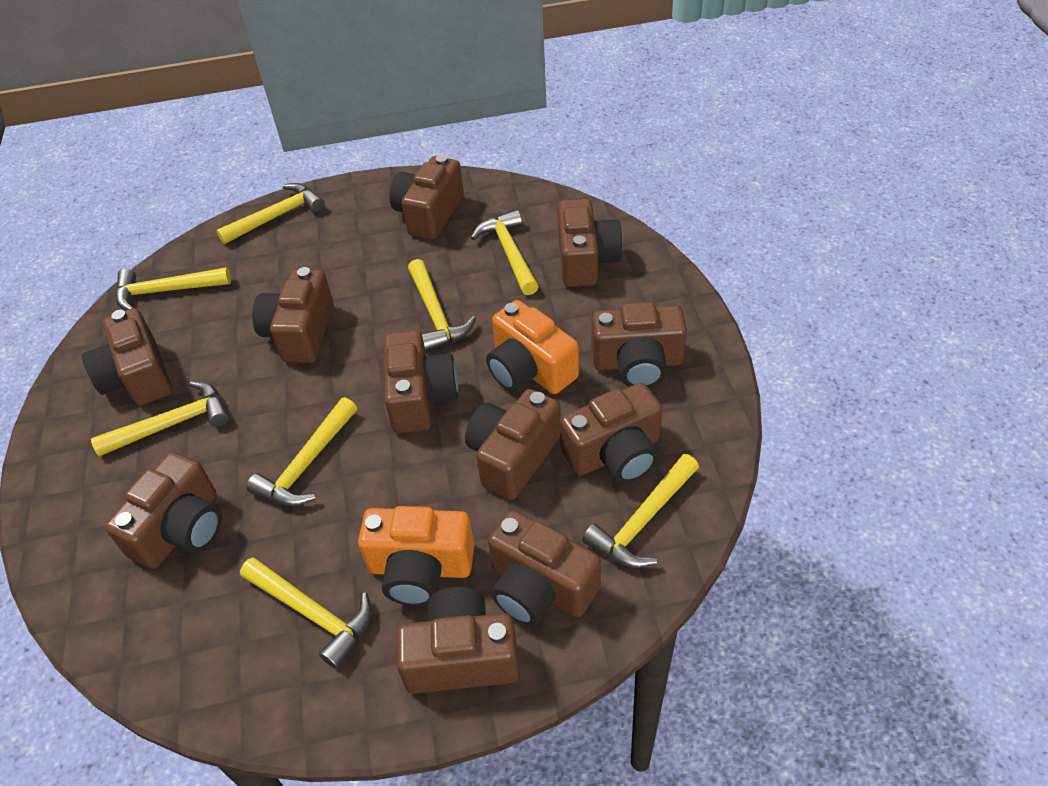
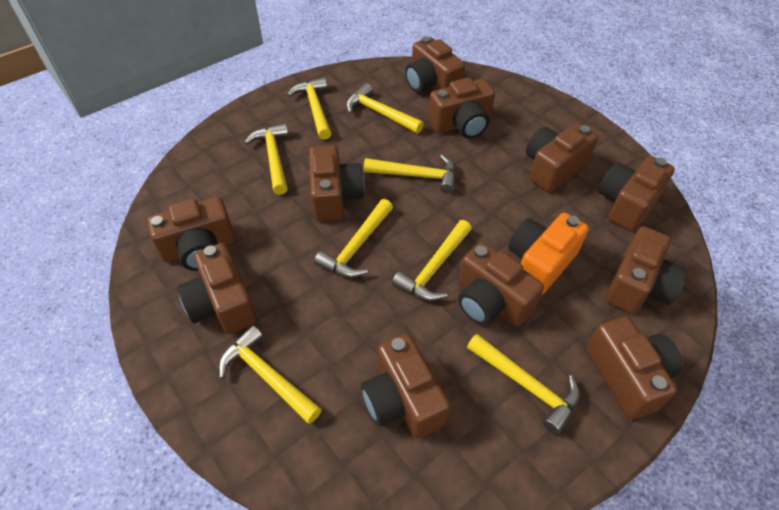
orange camera: 2 -> 1

